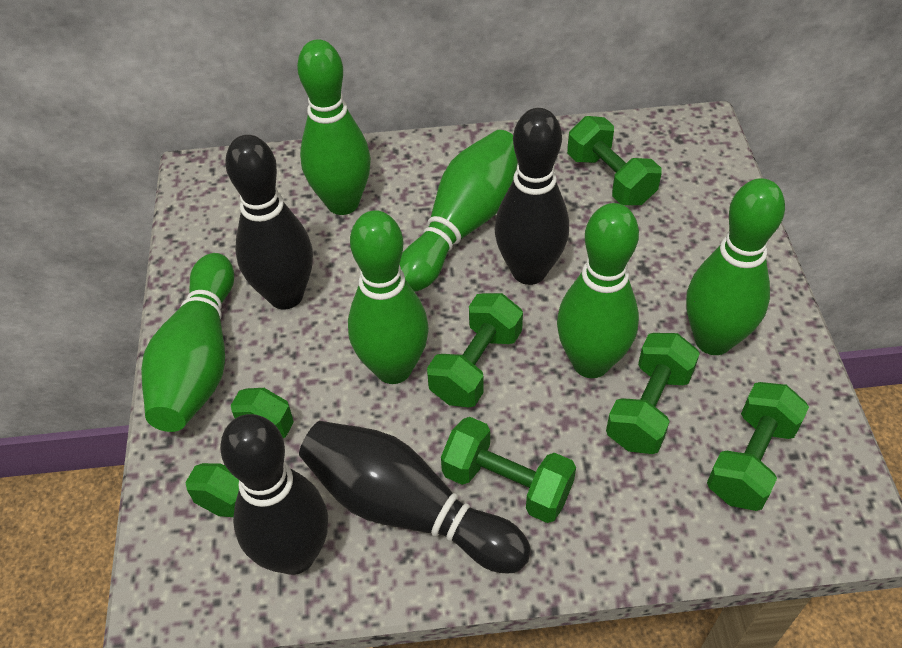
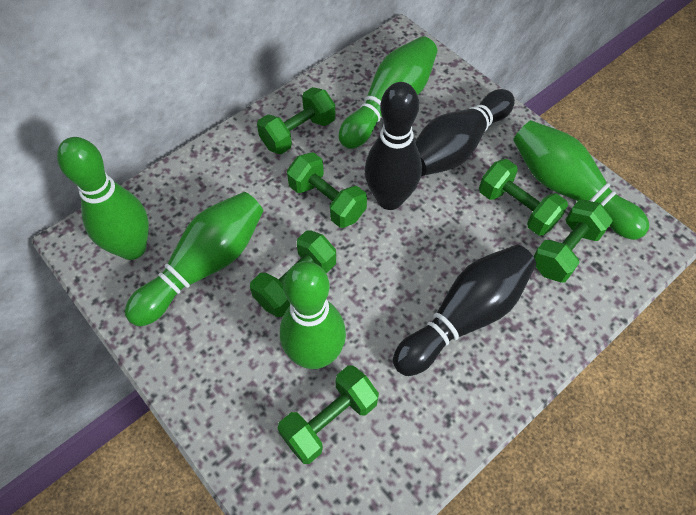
black bowling pin: 4 -> 3
green bowling pin: 6 -> 5

